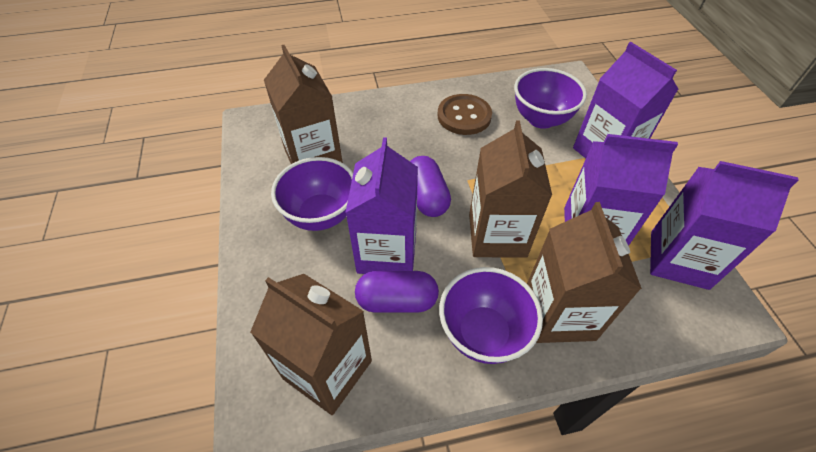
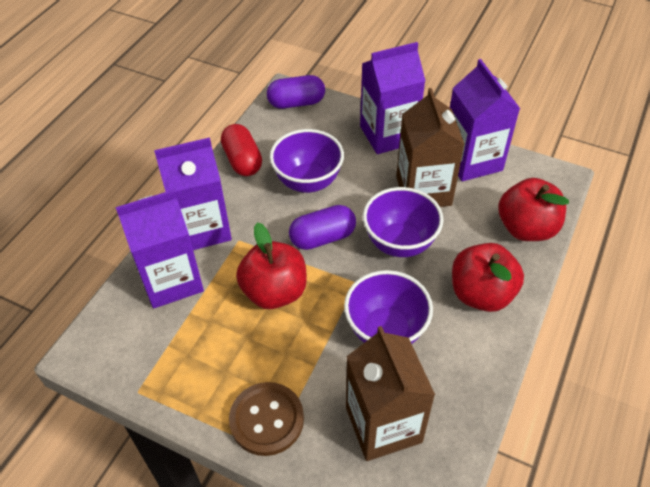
brown carton: 4 -> 2
red apple: 0 -> 3
red capsule: 0 -> 1

